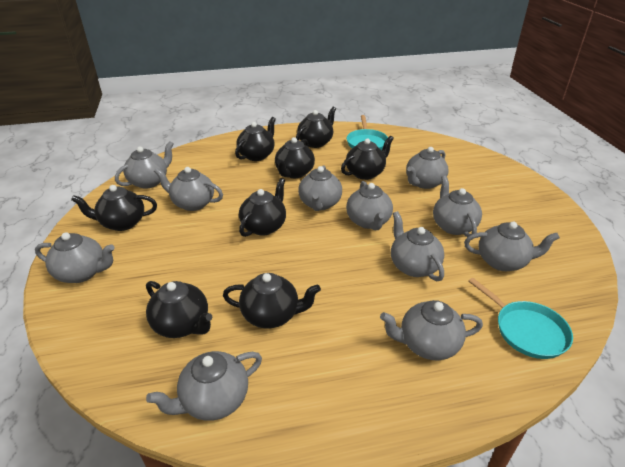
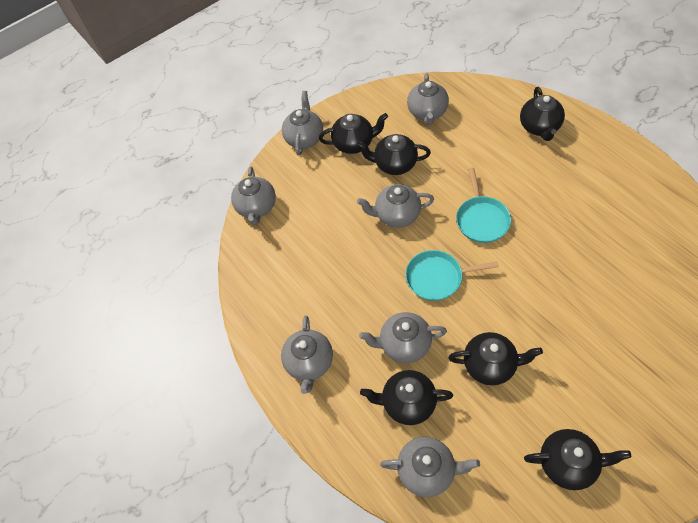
black teapot: 8 -> 6
grey teapot: 11 -> 7

